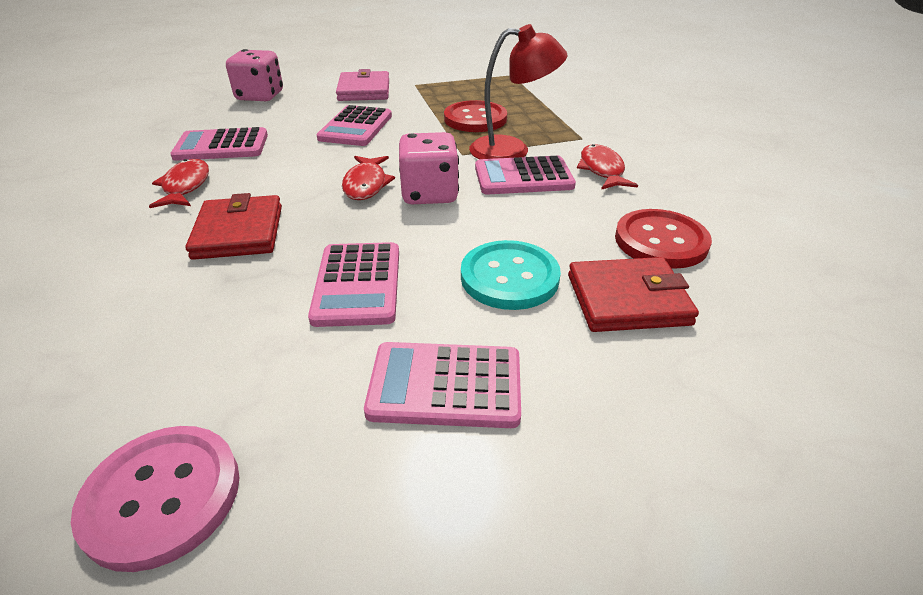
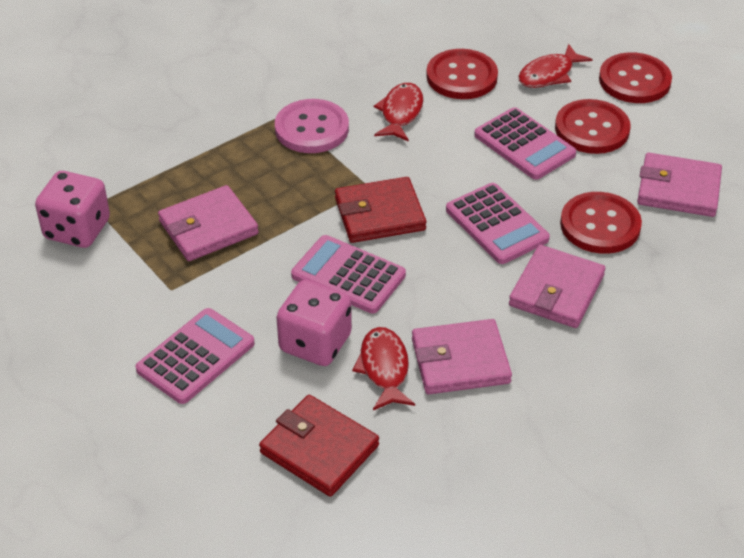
pink calculator: 5 -> 4
pink wallet: 1 -> 4
red button: 2 -> 4
red lamp: 1 -> 0
turquoise button: 1 -> 0

